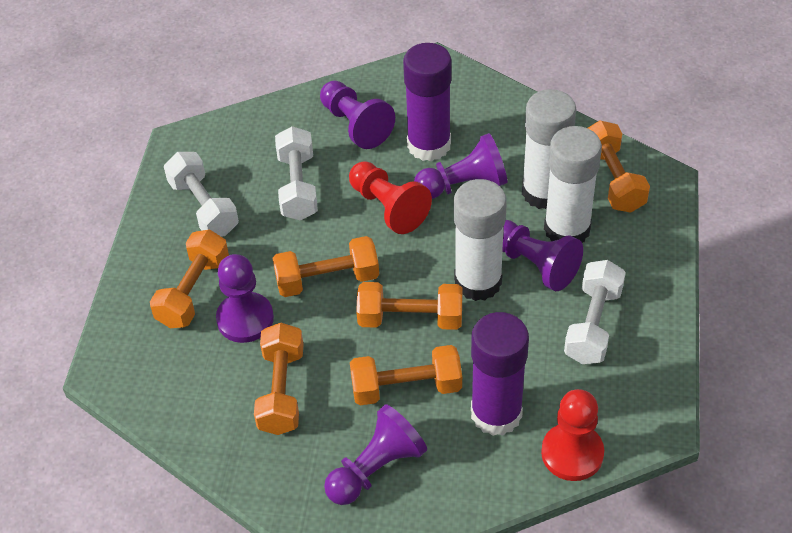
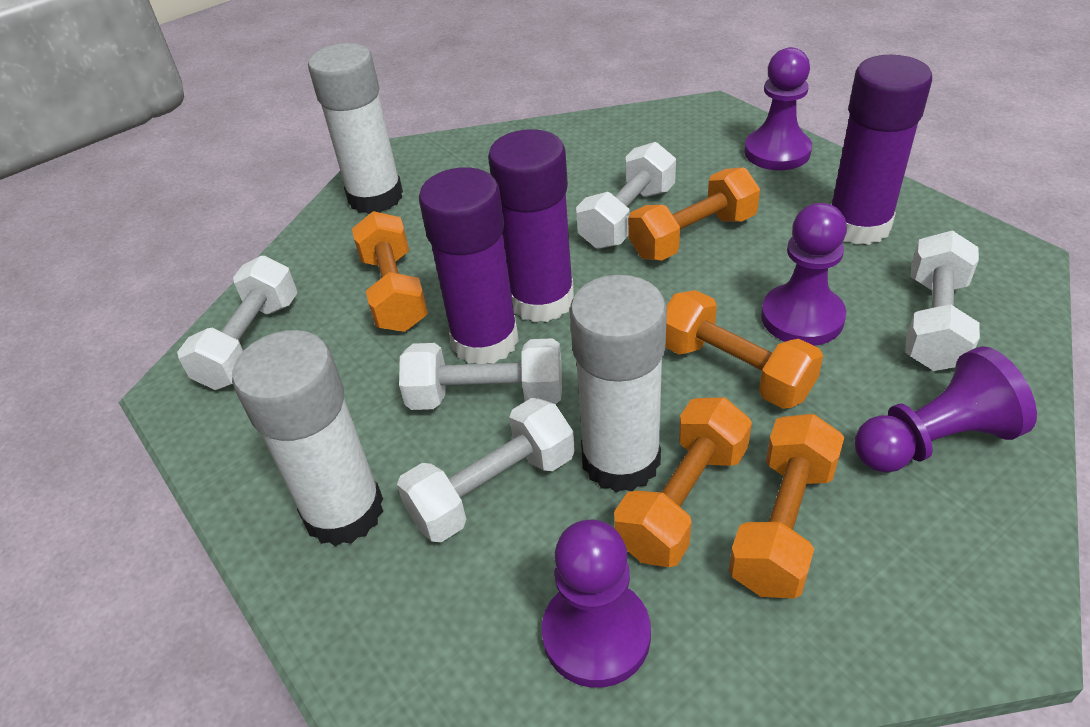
orange dumbbell: 6 -> 5
purple glue stick: 2 -> 3
purple pawn: 5 -> 4
red pawn: 2 -> 0
white dumbbell: 3 -> 5

